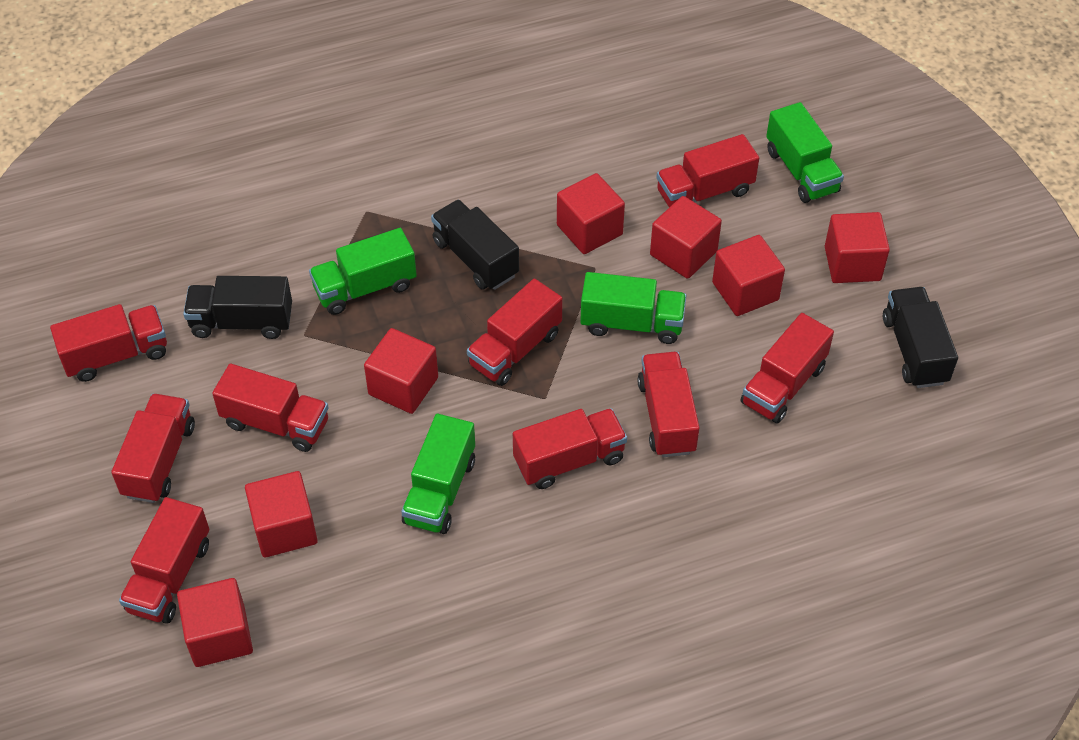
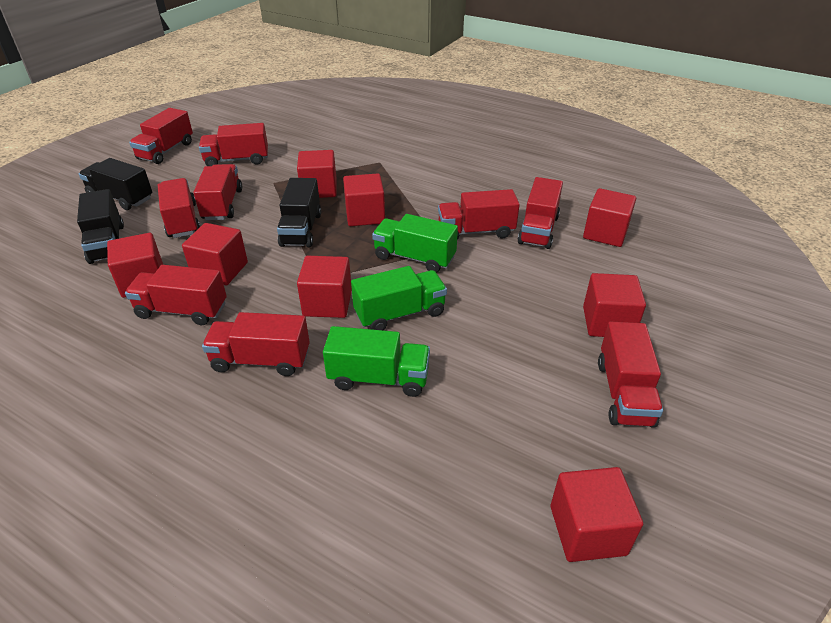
green truck: 4 -> 3
red cube: 7 -> 8

